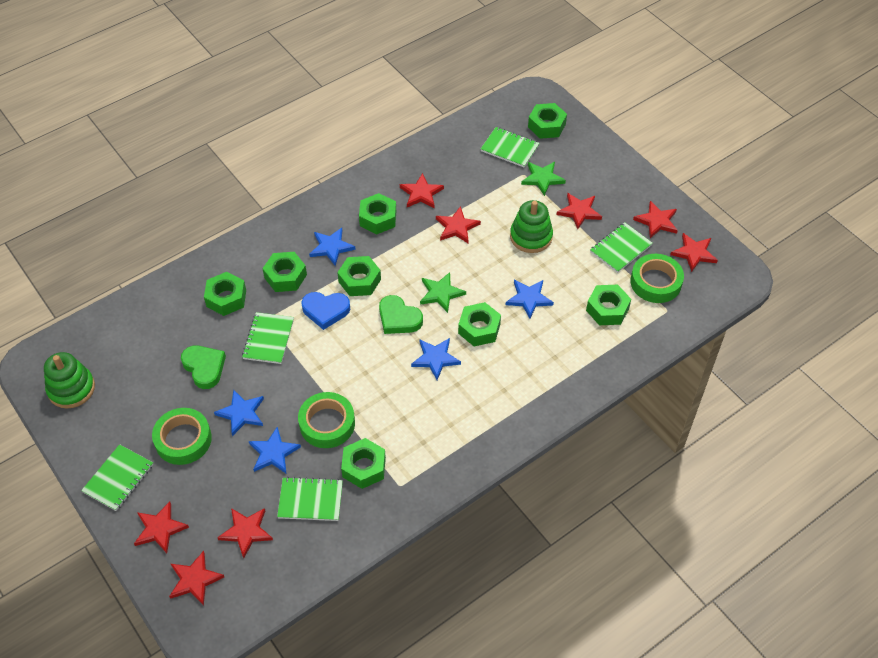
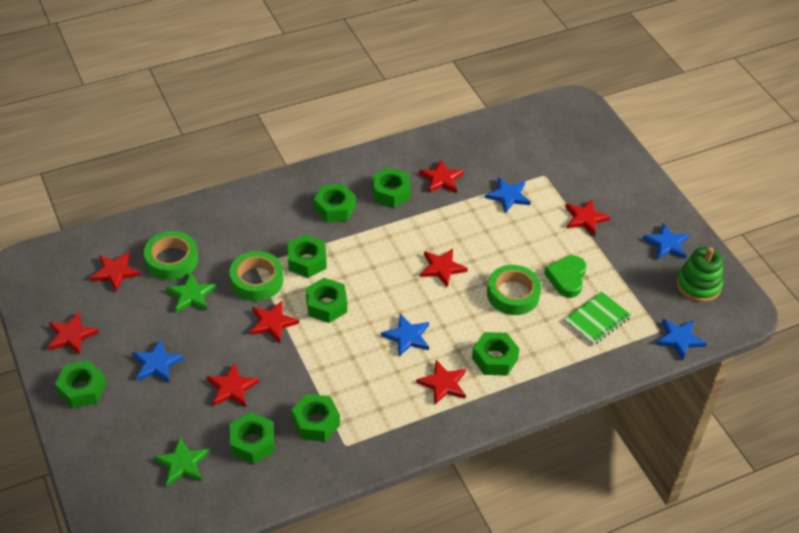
blue heart: 1 -> 0
green heart: 2 -> 1
green notebook: 5 -> 1
green stacking toy: 2 -> 1

